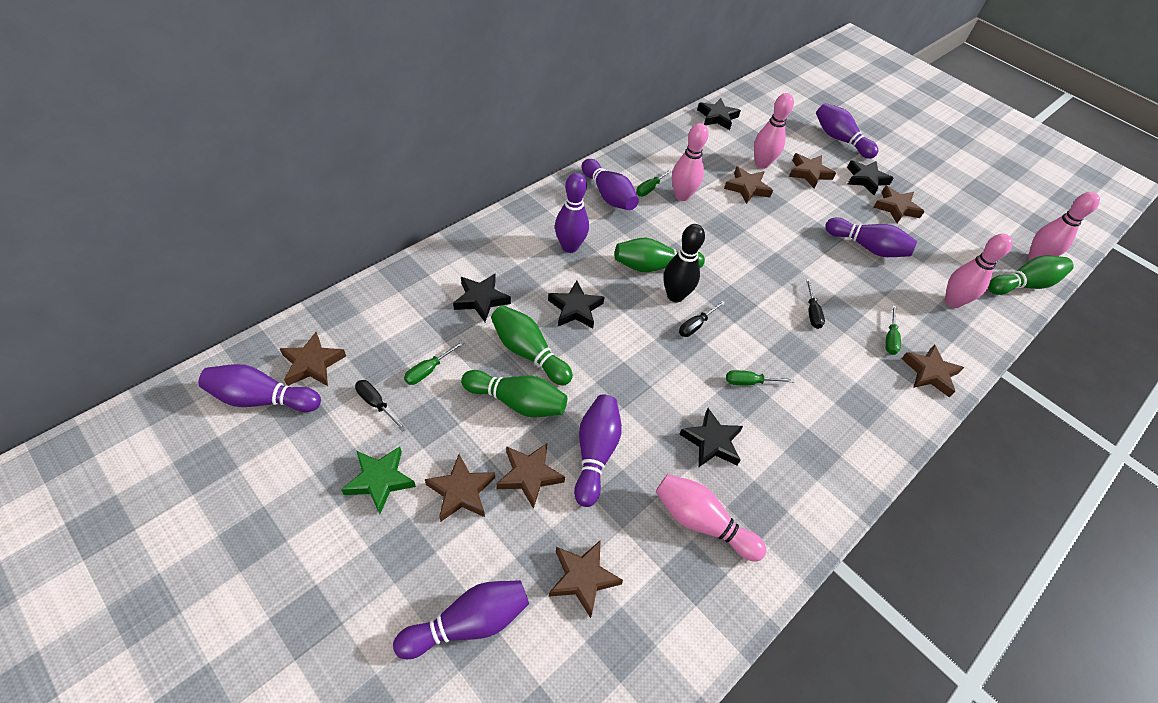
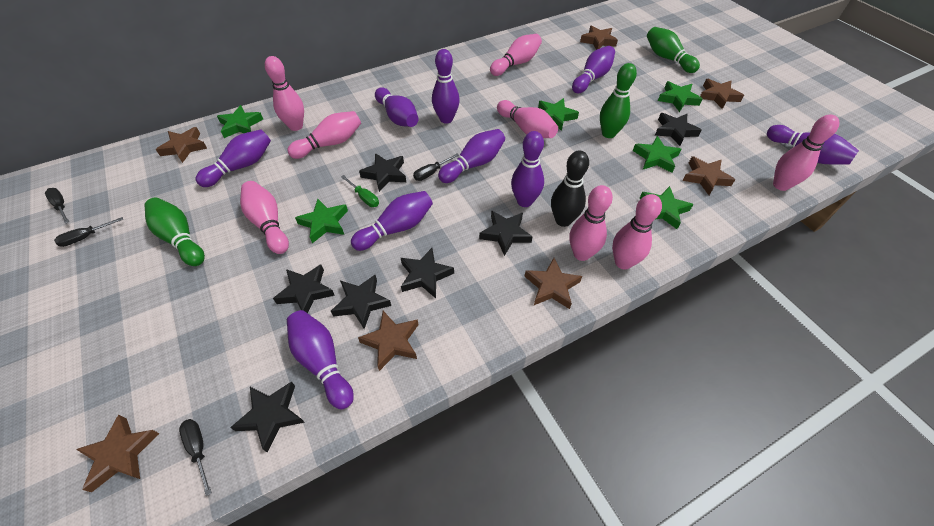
black screwdriver: 3 -> 4
black star: 5 -> 7
brown star: 8 -> 7
green bowling pin: 4 -> 3
green screwdriver: 4 -> 1
green star: 1 -> 6
pink bowling pin: 5 -> 8
purple bowling pin: 7 -> 9

